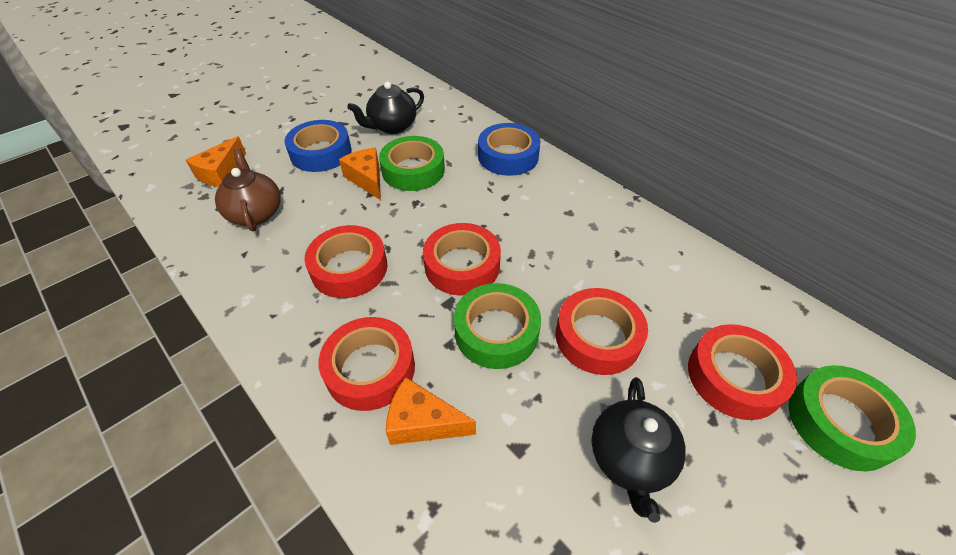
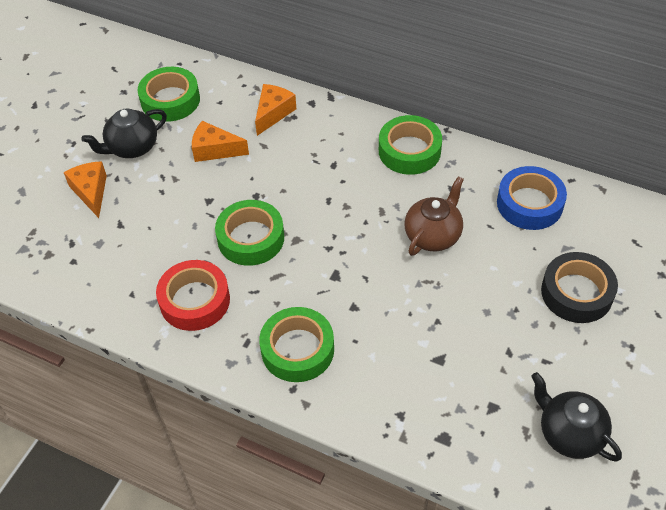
black tape: 0 -> 1
blue tape: 2 -> 1
green tape: 3 -> 4
red tape: 5 -> 1

